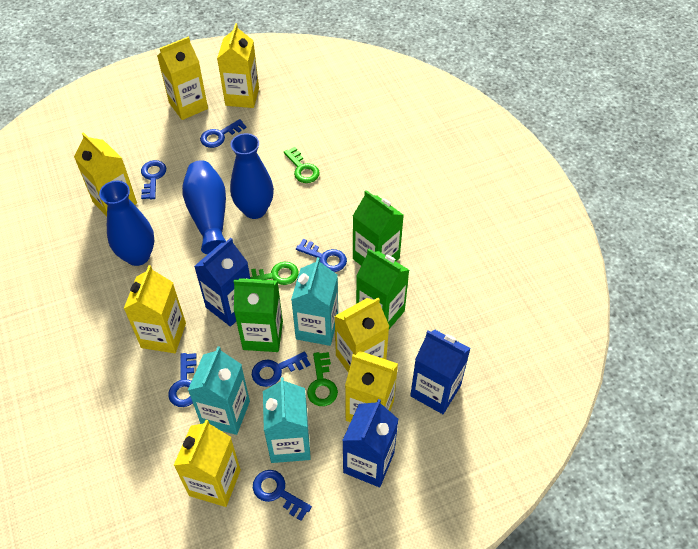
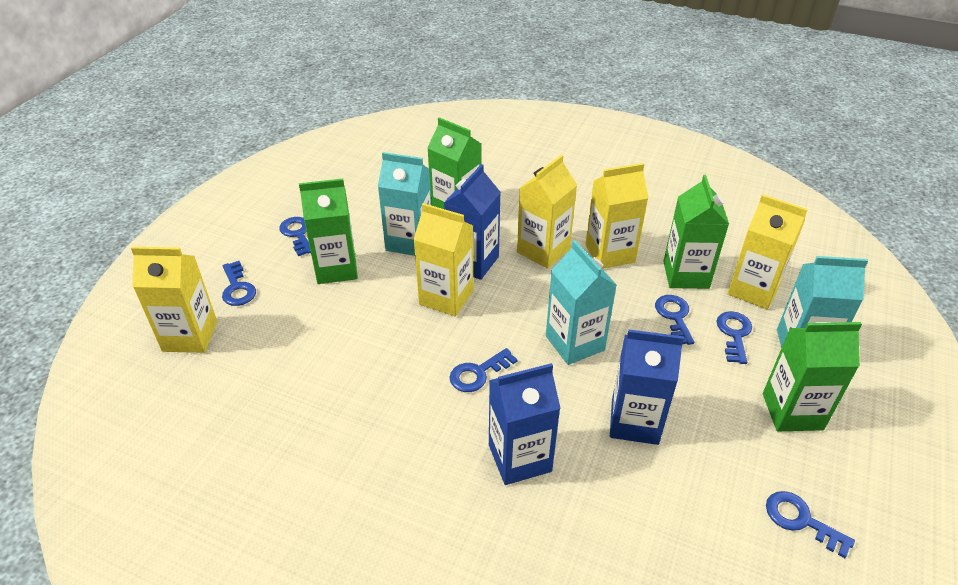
blue vase: 3 -> 0
green carton: 3 -> 4
green key: 3 -> 0
yellow carton: 7 -> 5

